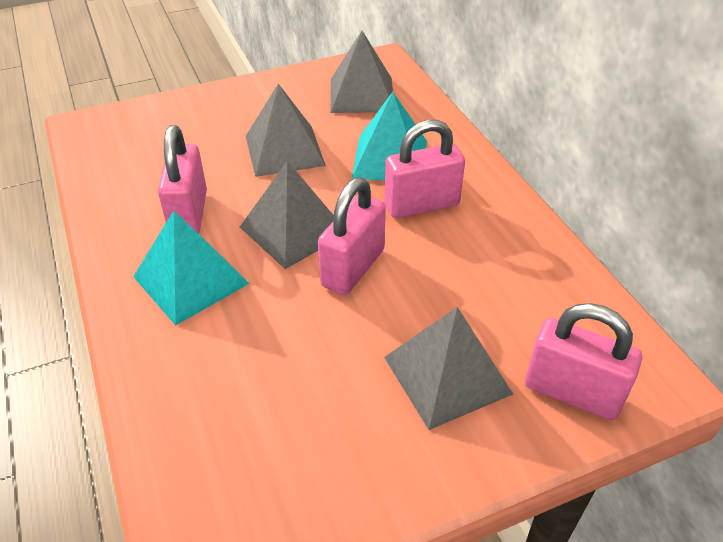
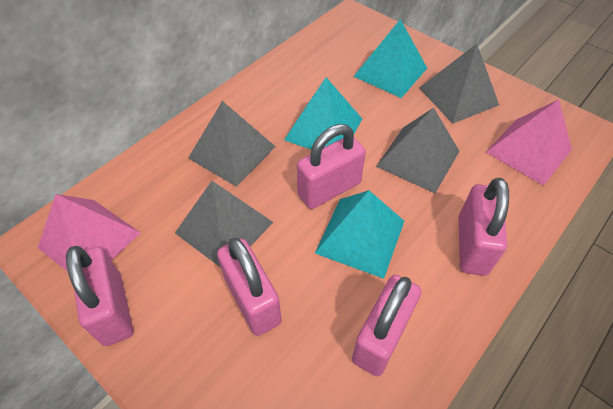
pink padlock: 4 -> 5
pink pyramid: 0 -> 2
turquoise pyramid: 2 -> 3

